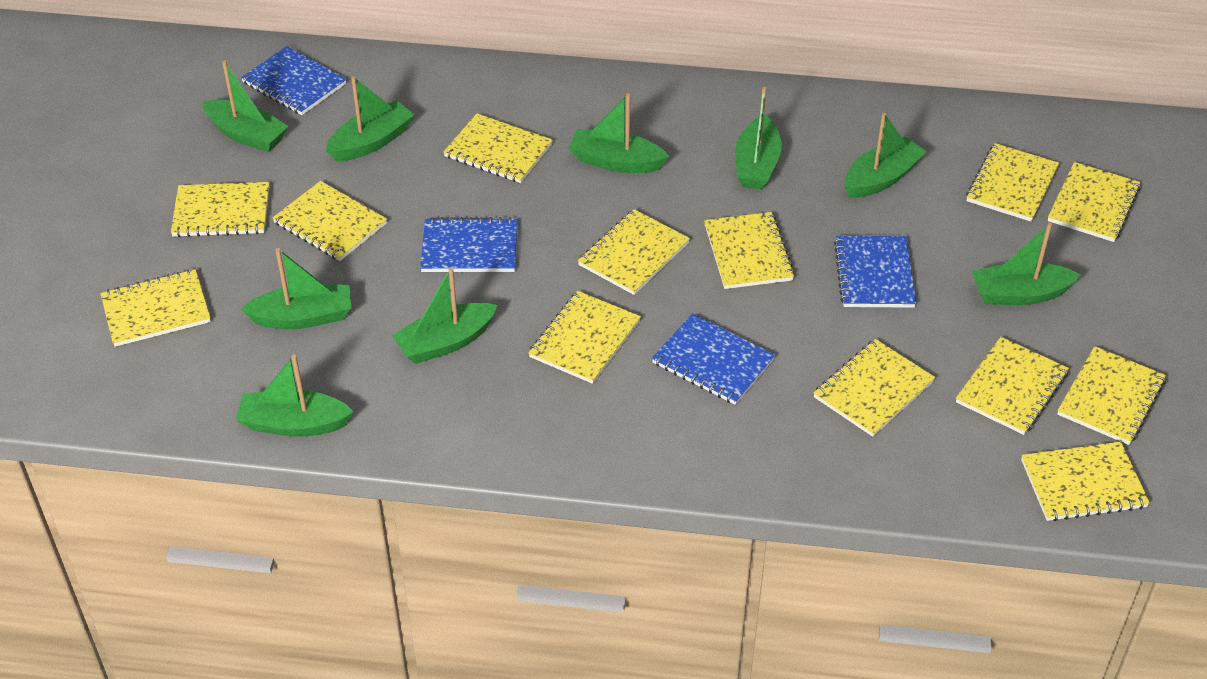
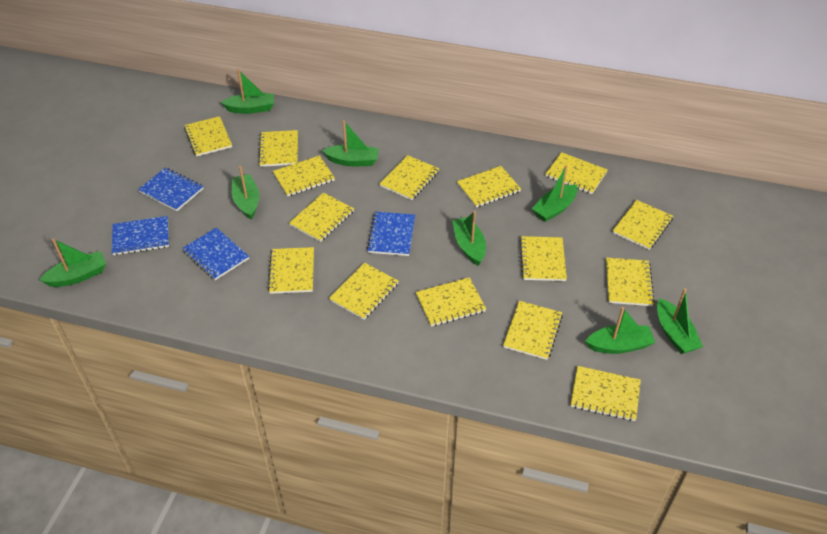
green boat: 9 -> 8
yellow notebook: 13 -> 15

